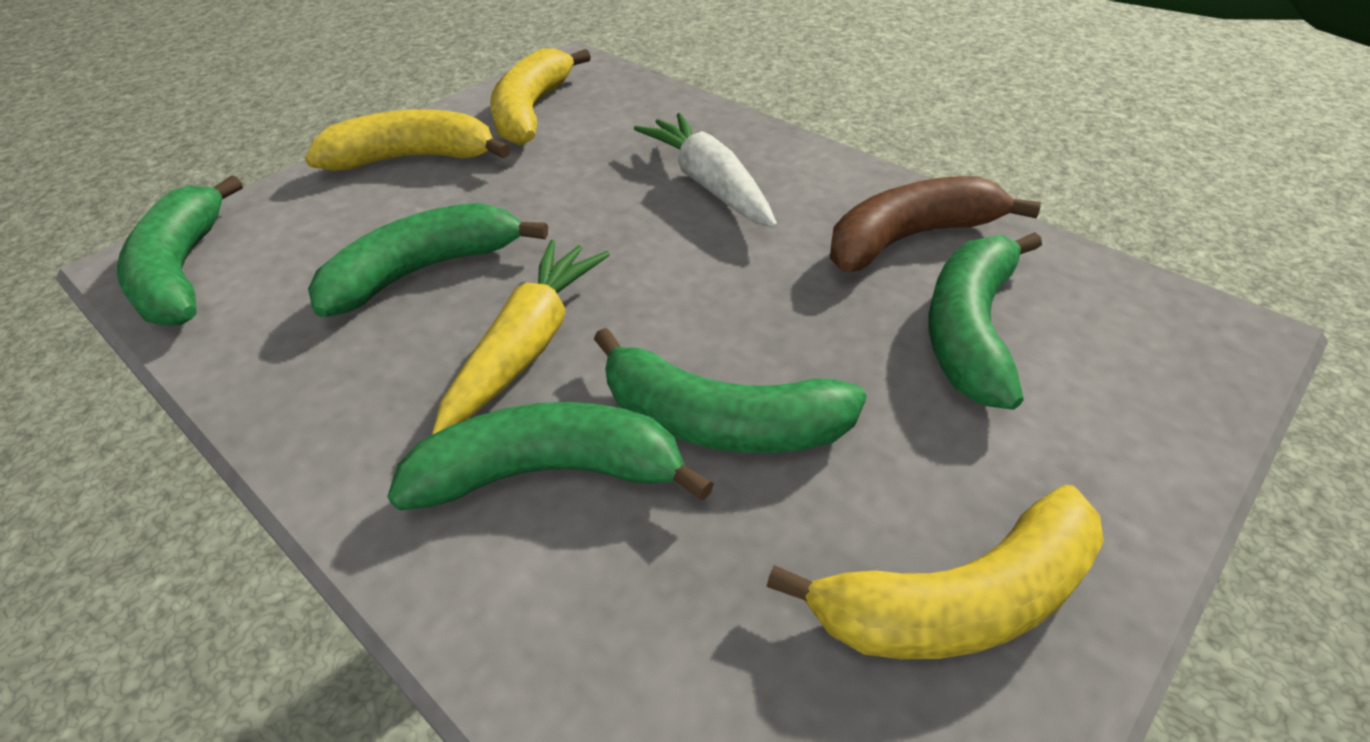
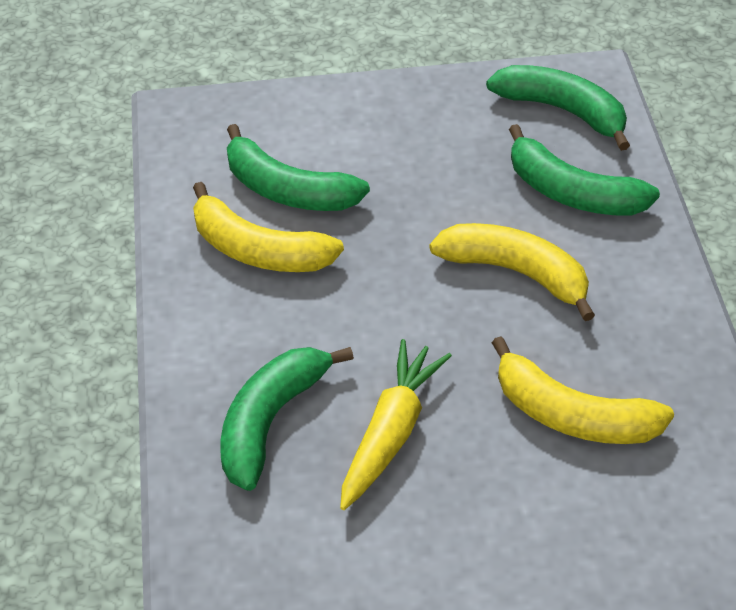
brown banana: 1 -> 0
green banana: 5 -> 4
white carrot: 1 -> 0

